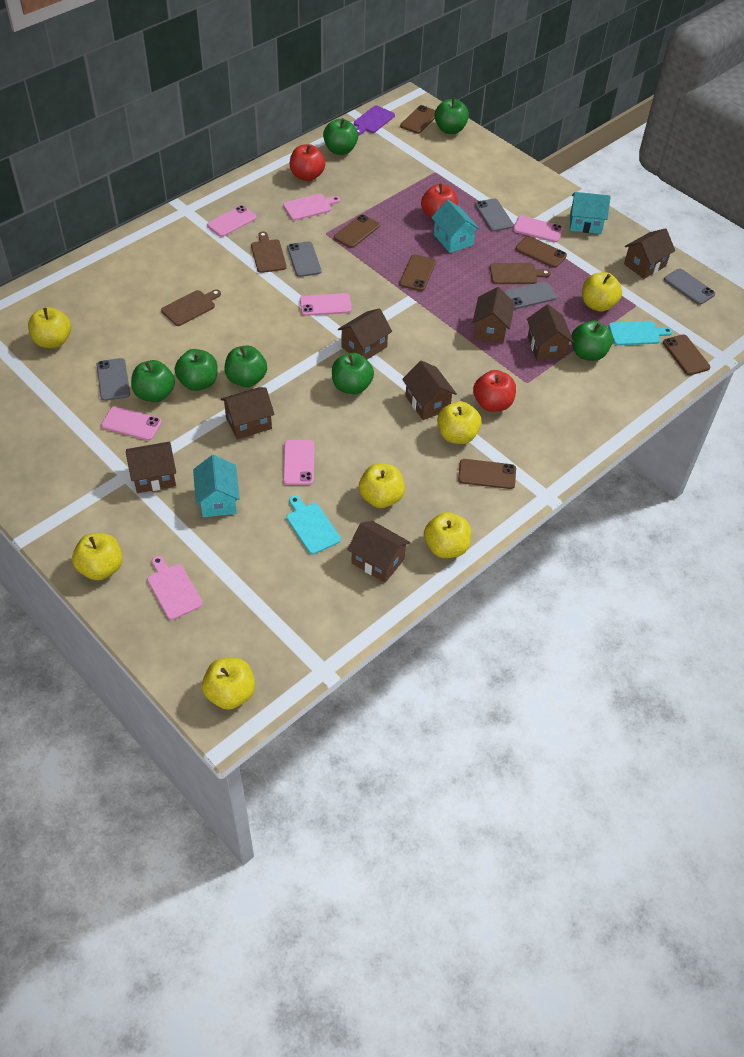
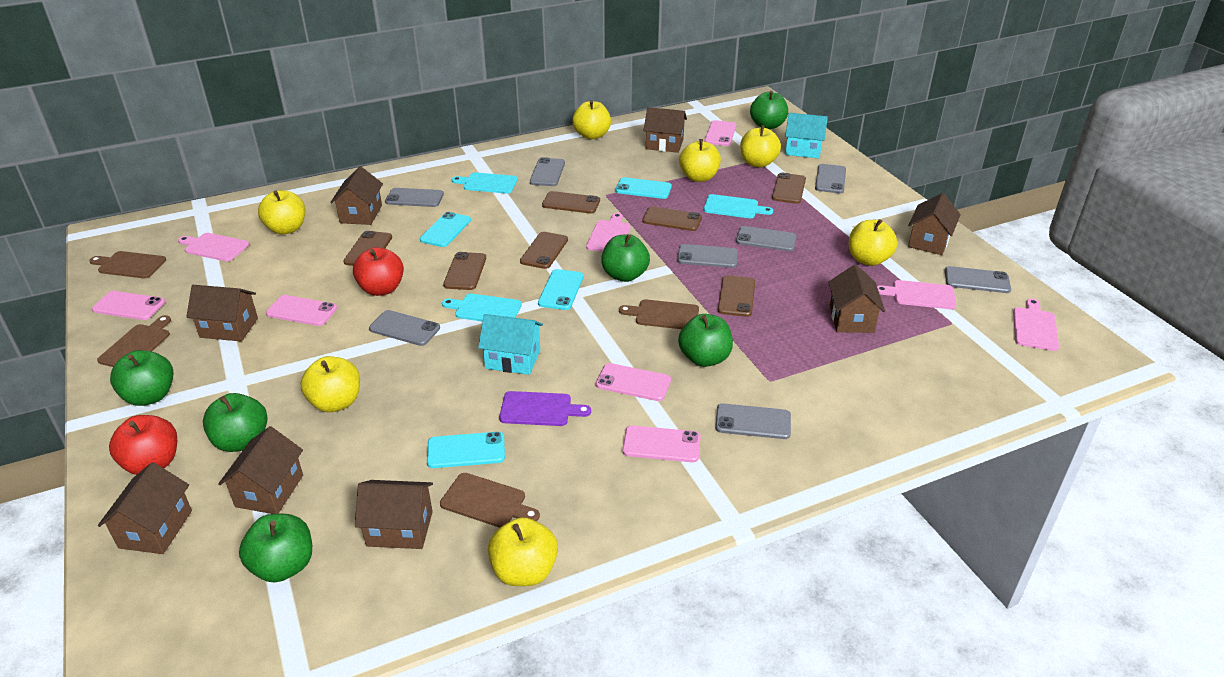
brown cutting board: 3 -> 4
brown phone: 6 -> 7
green apple: 7 -> 6
grey phone: 5 -> 8
pink cutting board: 2 -> 4
red apple: 3 -> 2
turquoise cutting board: 2 -> 3
turquoise house: 3 -> 2
turquoise phone: 0 -> 4

